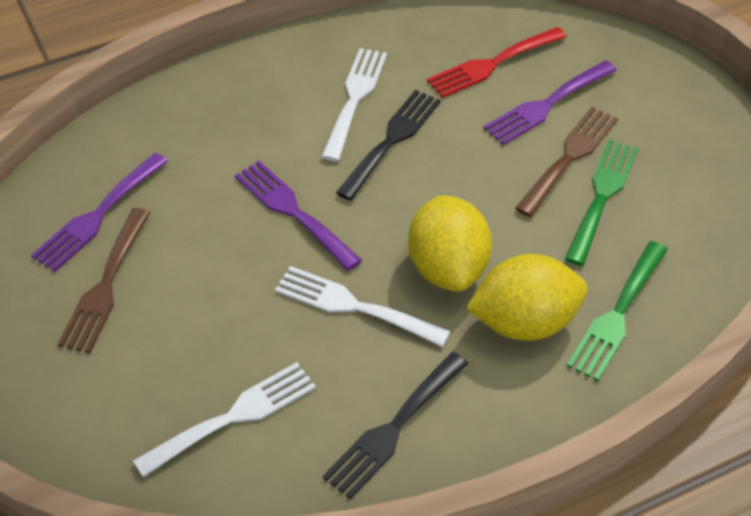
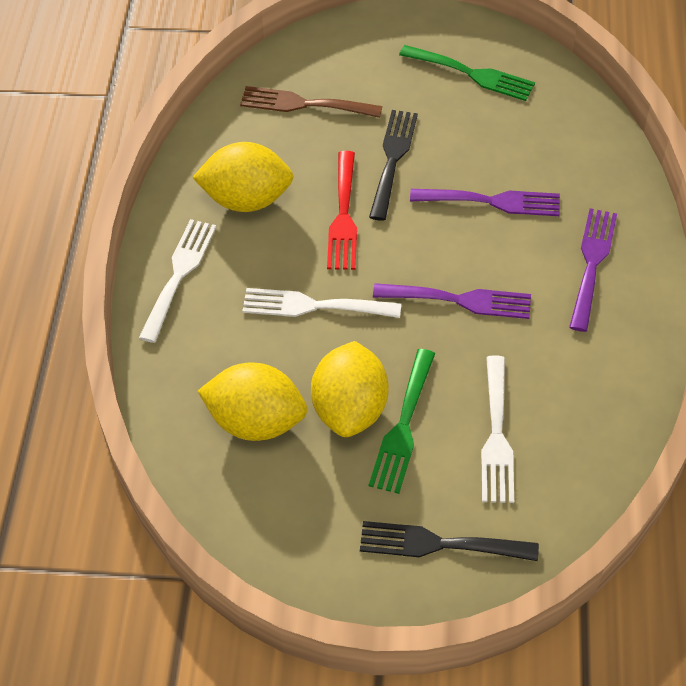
brown fork: 2 -> 1
yellow lemon: 2 -> 3

